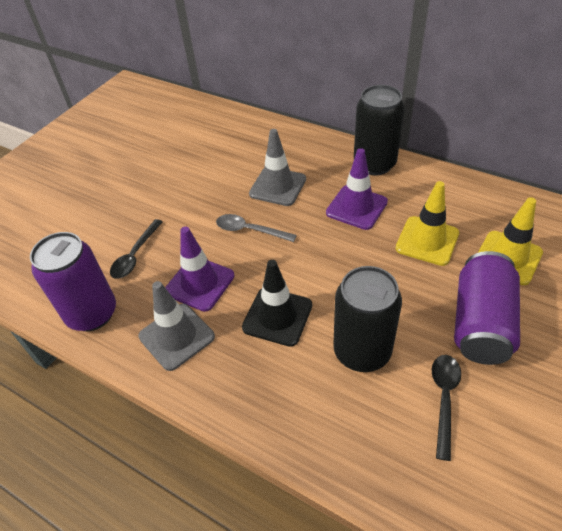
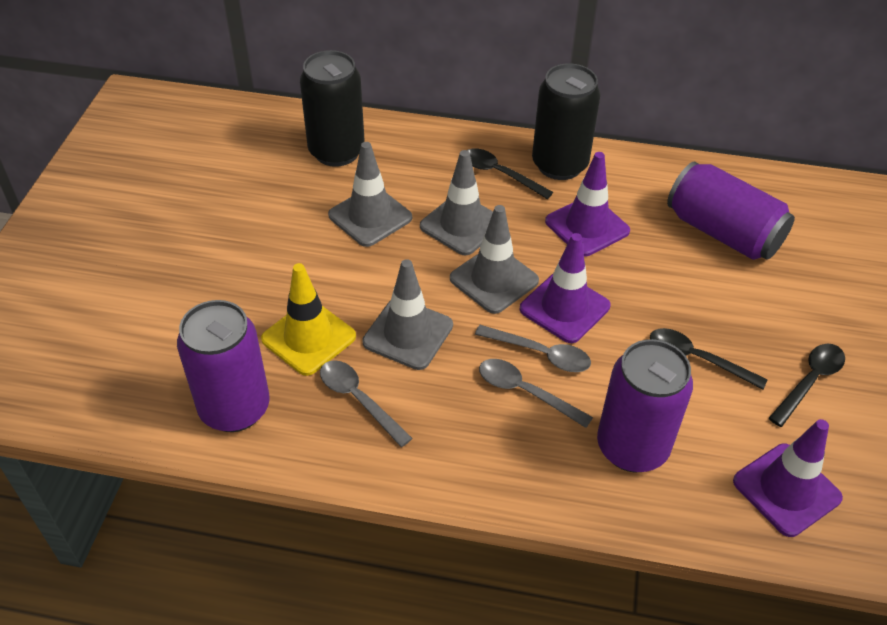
black spoon: 2 -> 3
black traffic cone: 1 -> 0
grey spoon: 1 -> 3
grey traffic cone: 2 -> 4
purple can: 2 -> 3
purple traffic cone: 2 -> 3
yellow traffic cone: 2 -> 1

